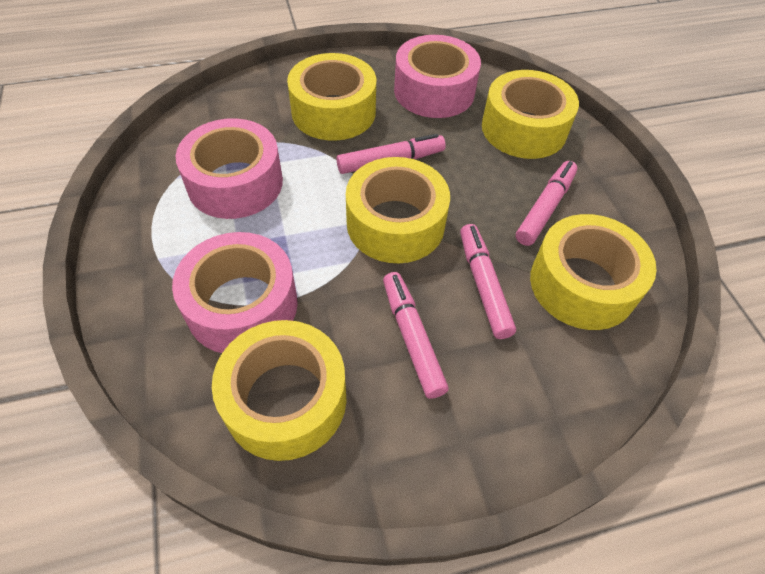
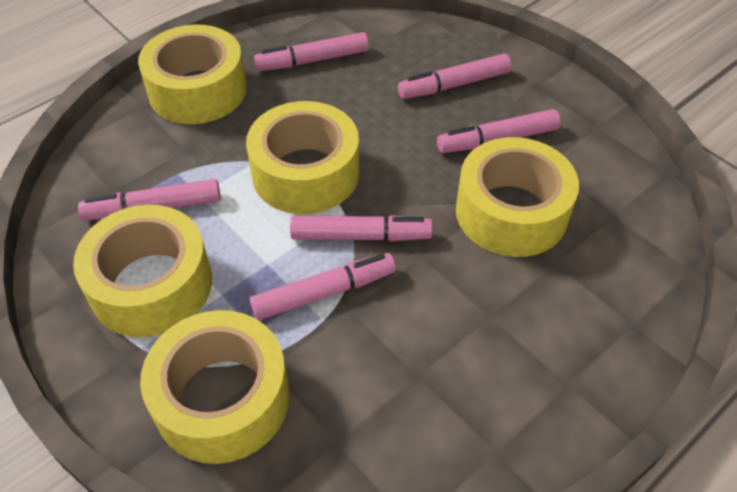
pink marker: 4 -> 6
pink tape: 3 -> 0

